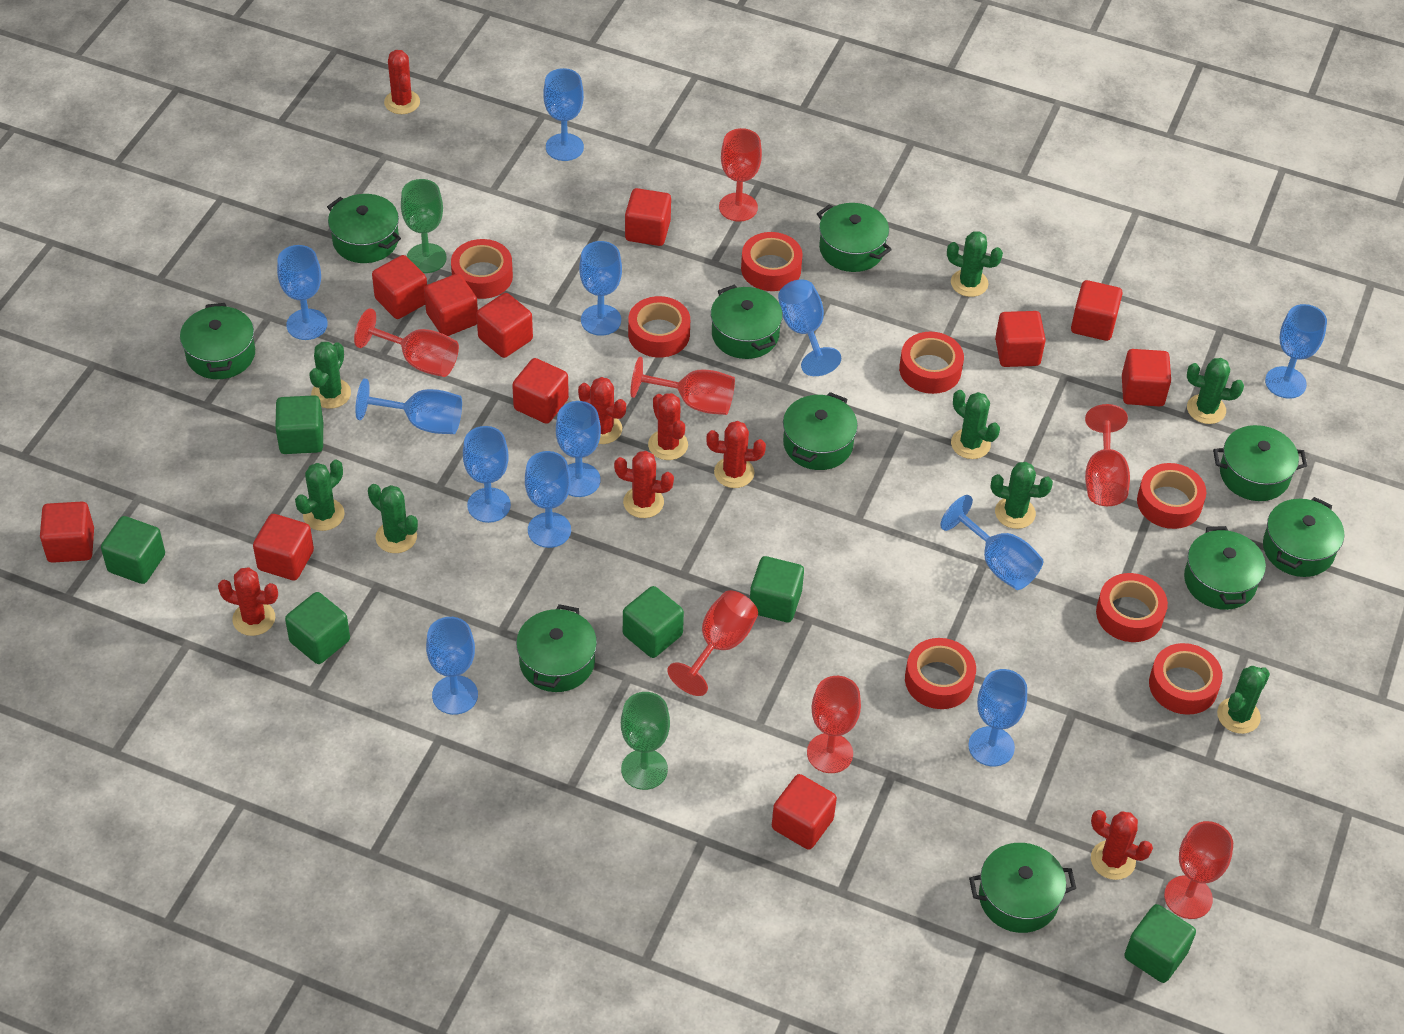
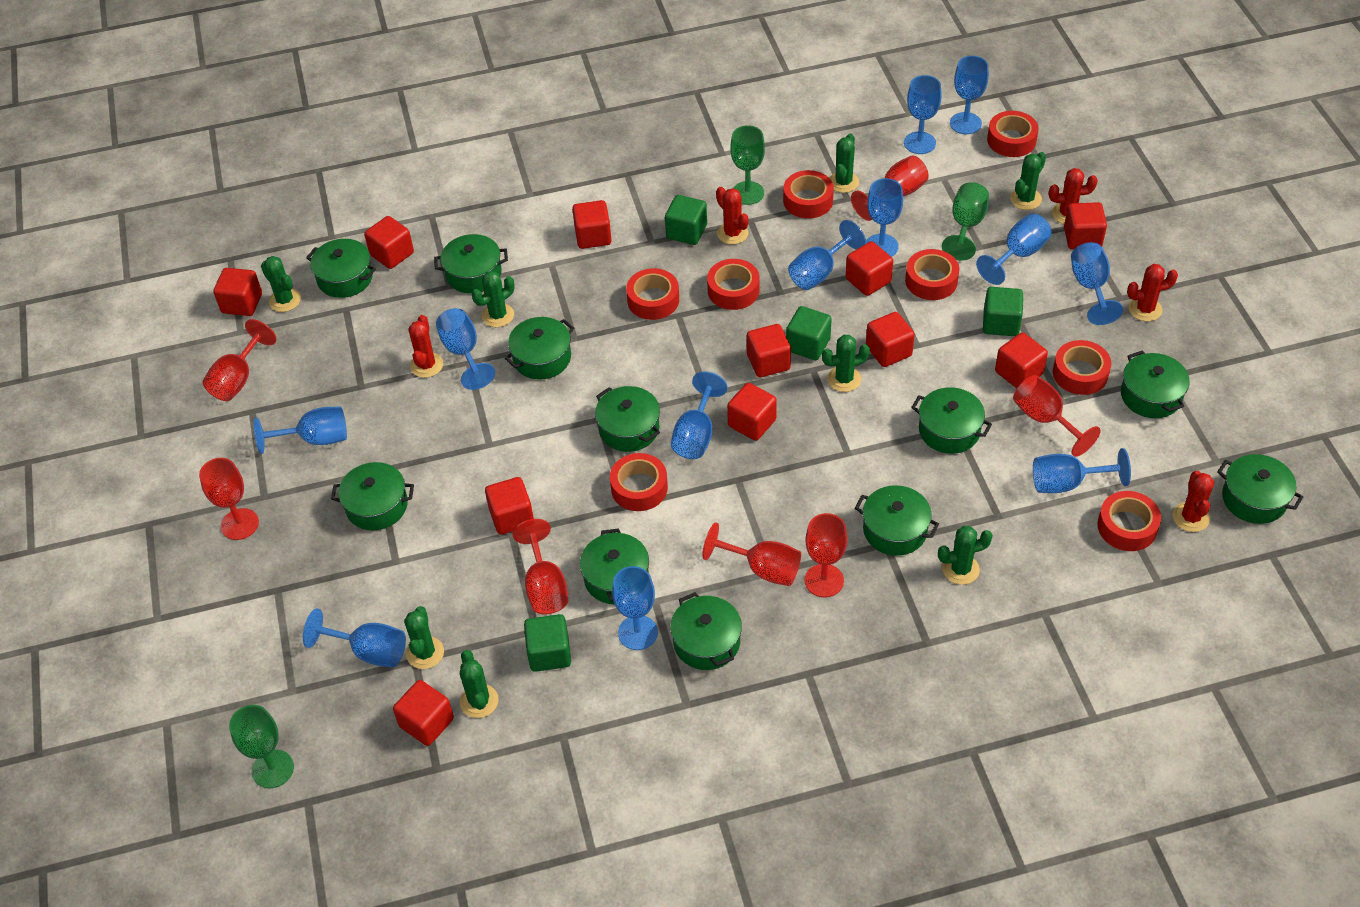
green cube: 6 -> 4
green goblet: 2 -> 3
green pot: 10 -> 11
red cactus: 7 -> 5

